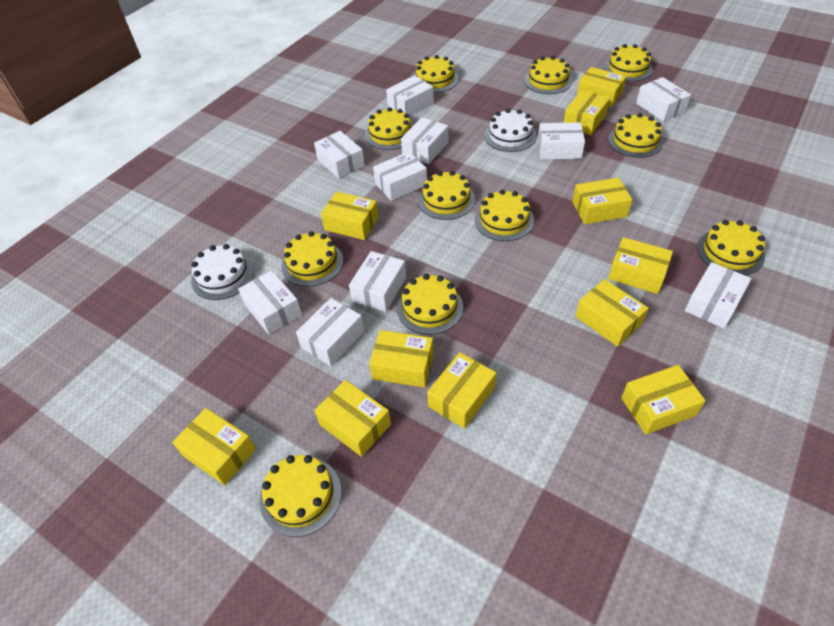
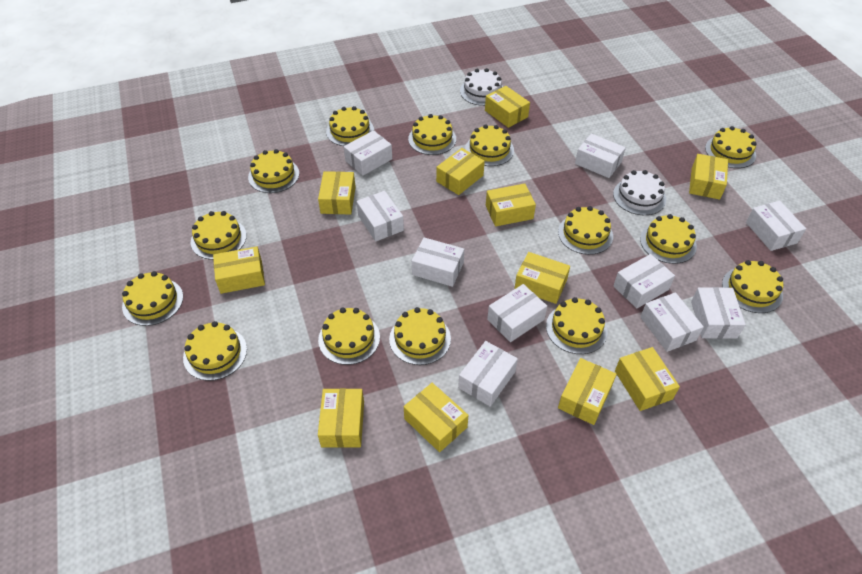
yellow cake: 11 -> 14

